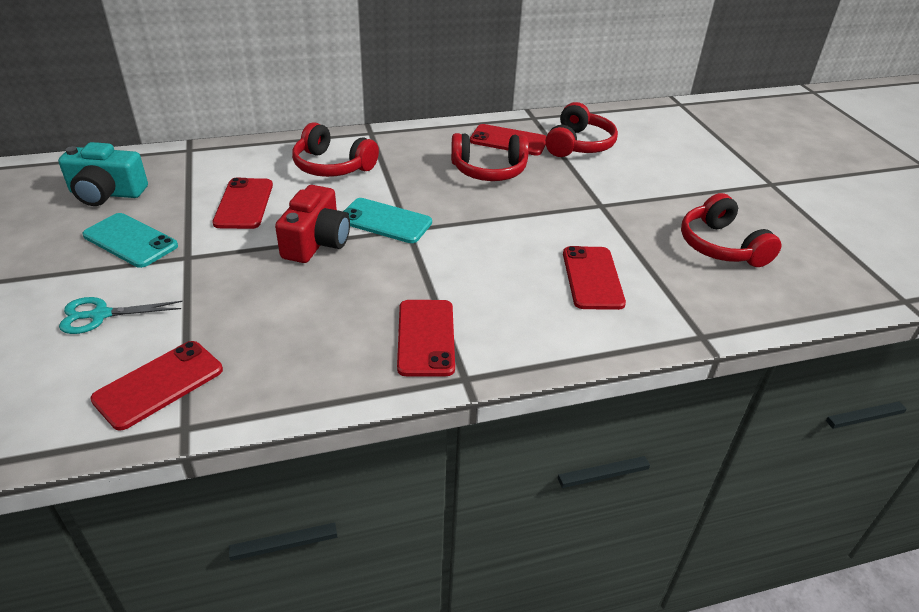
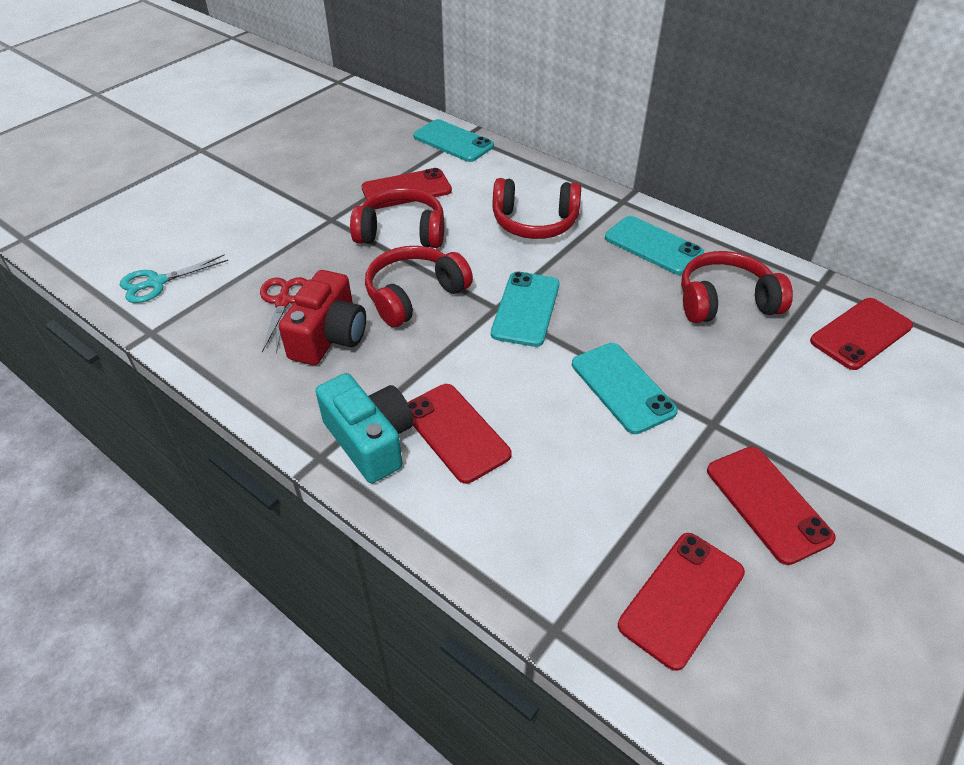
red scissors: 0 -> 1
turquoise phone: 2 -> 4

